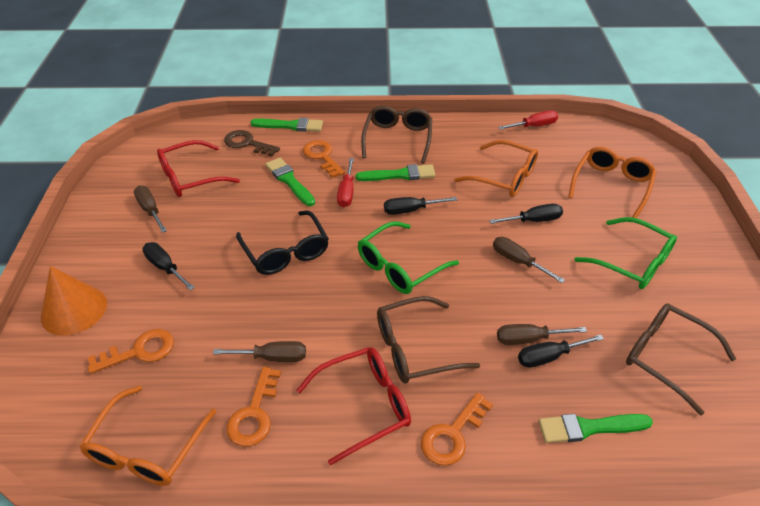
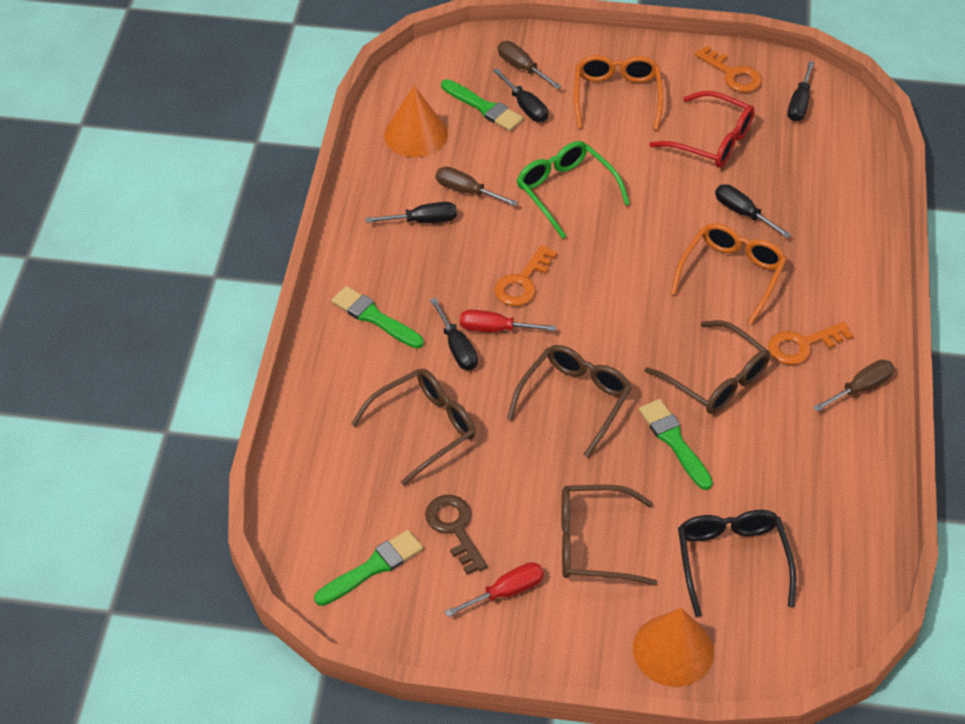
black screwdriver: 4 -> 5
brown glasses: 3 -> 4
brown screwdriver: 4 -> 3
green glasses: 2 -> 1
orange cone: 1 -> 2
orange glasses: 3 -> 2
orange key: 4 -> 3
red glasses: 2 -> 1

